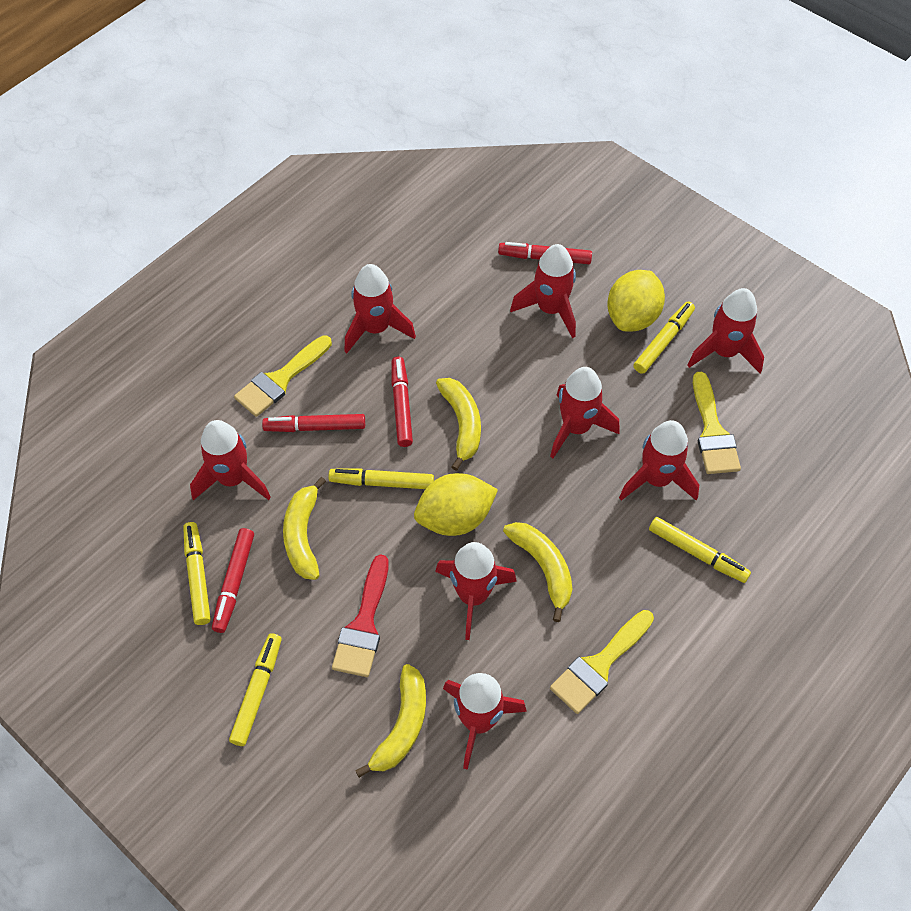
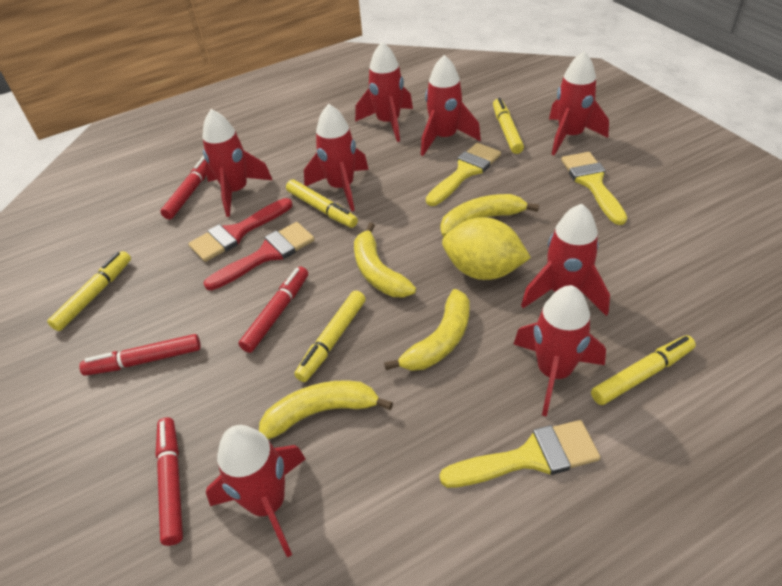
red brush: 1 -> 2
yellow lemon: 2 -> 1

